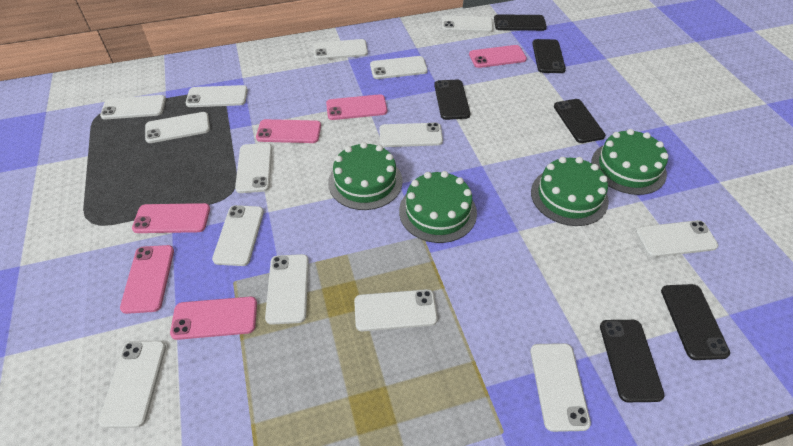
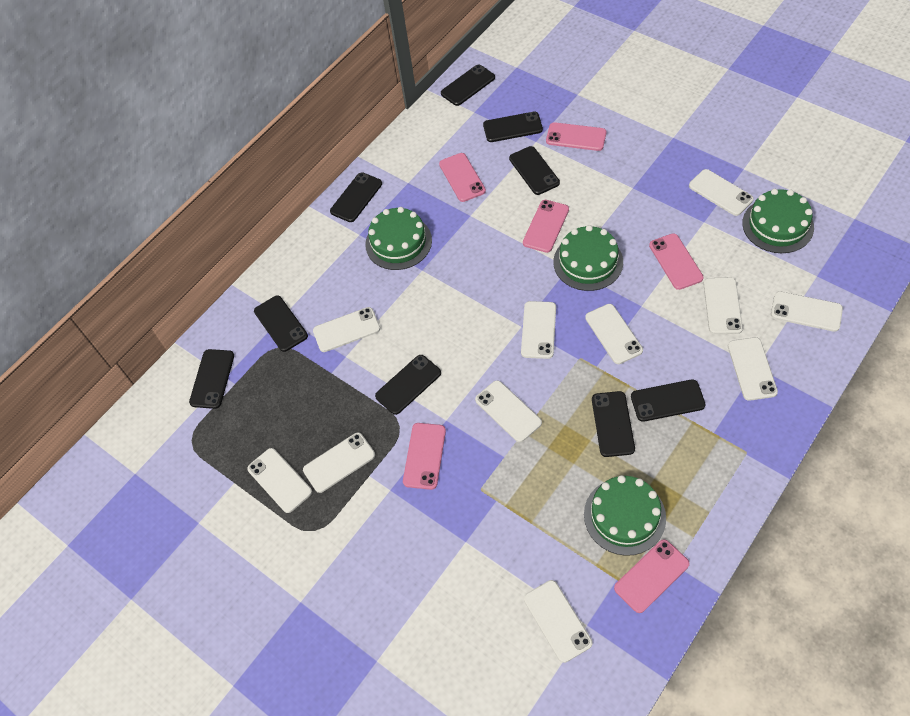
black phone: 6 -> 9
white phone: 14 -> 11

